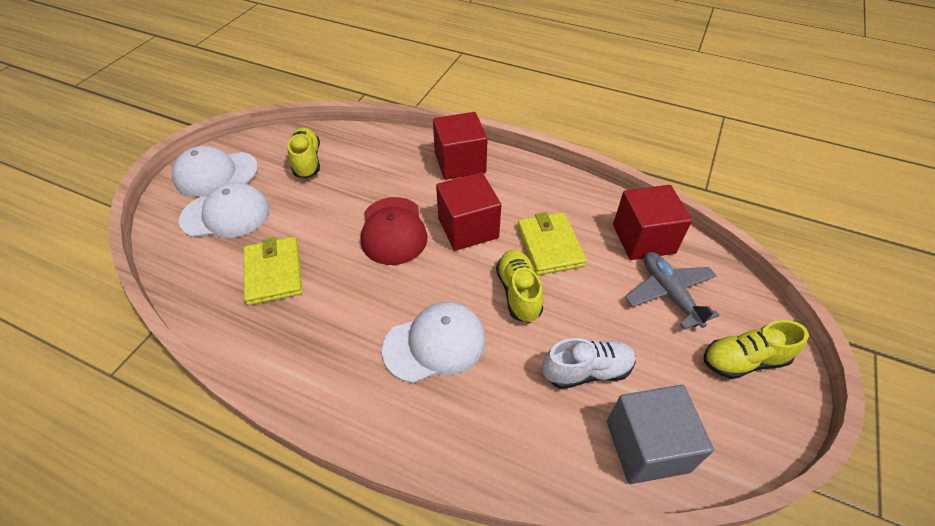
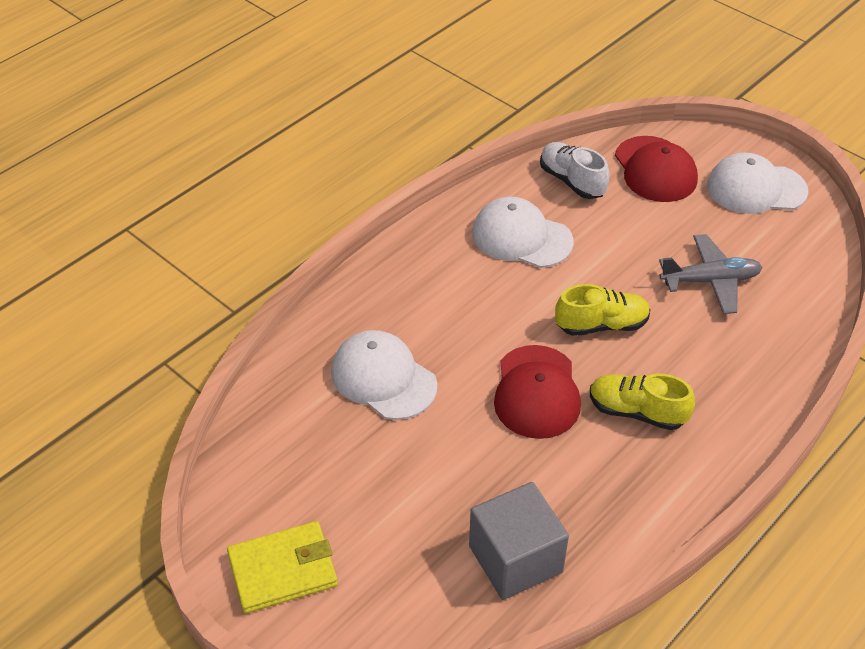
red cap: 1 -> 2
red cube: 3 -> 0
yellow shoe: 3 -> 2
yellow wallet: 2 -> 1

